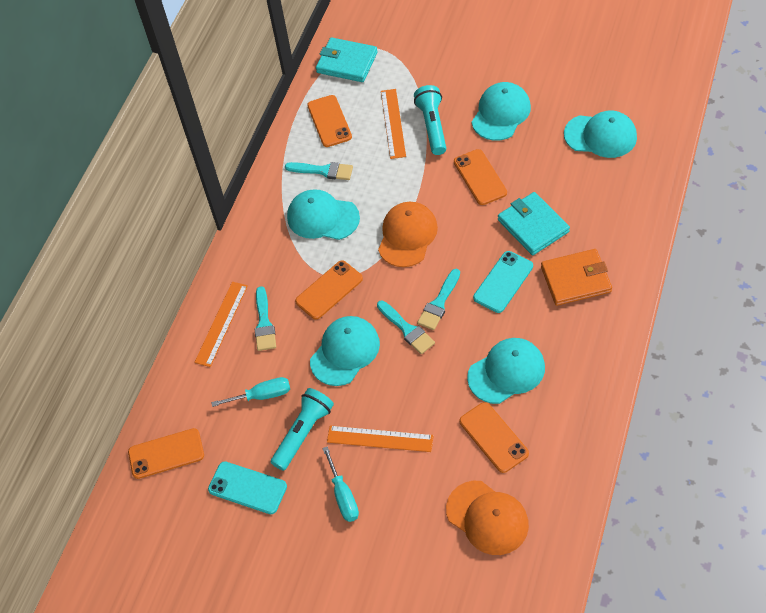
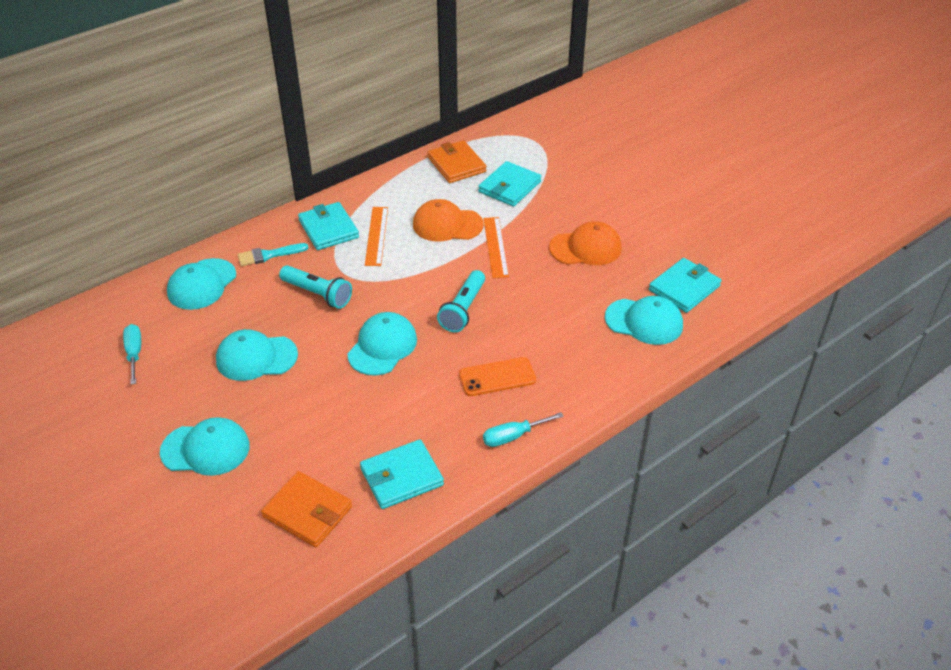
orange phone: 5 -> 1
orange ruler: 3 -> 2
orange wallet: 1 -> 2
turquoise brush: 4 -> 1
turquoise phone: 2 -> 0
turquoise wallet: 2 -> 4

